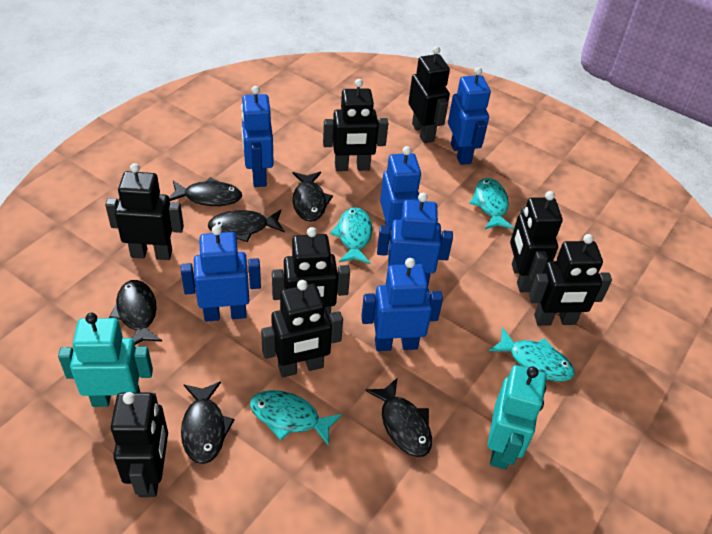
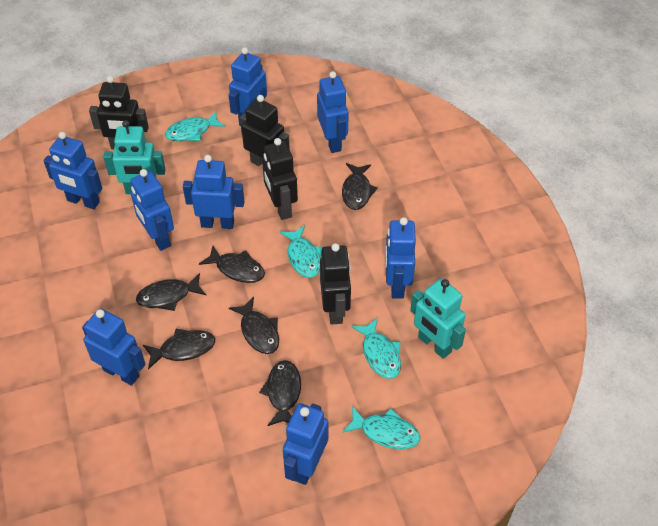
black robot: 8 -> 4
blue robot: 6 -> 8

